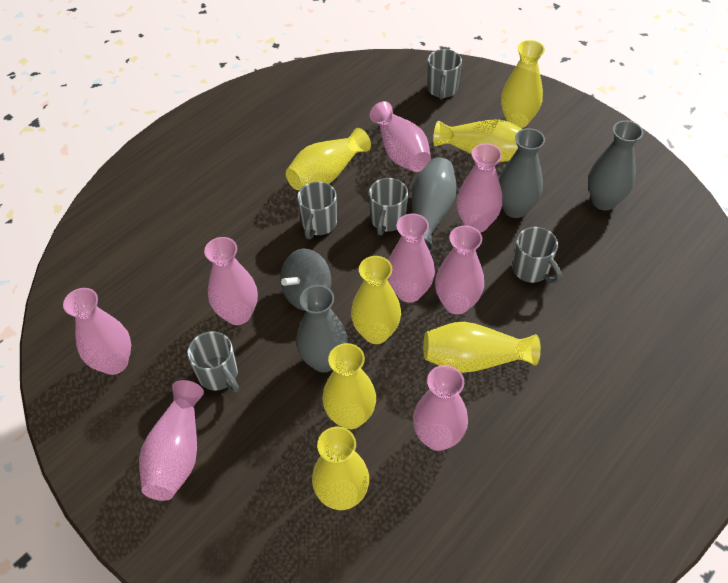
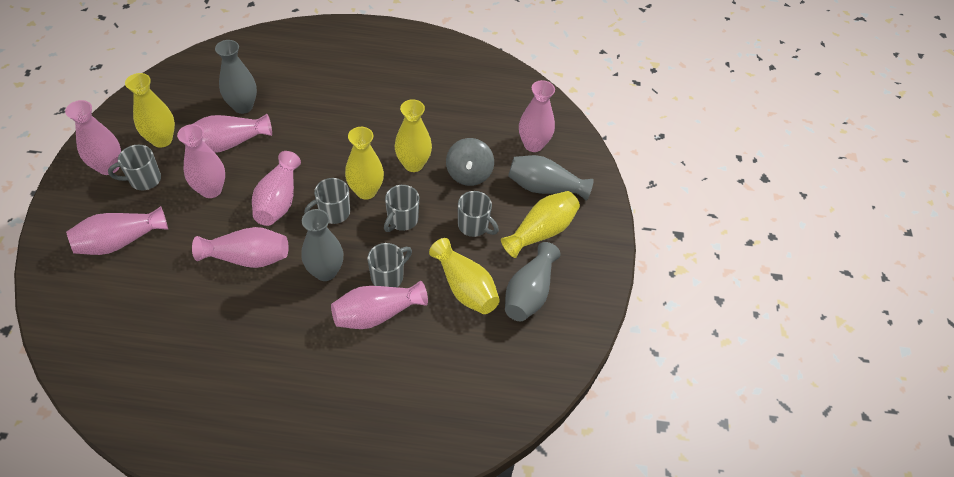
yellow vase: 7 -> 5

